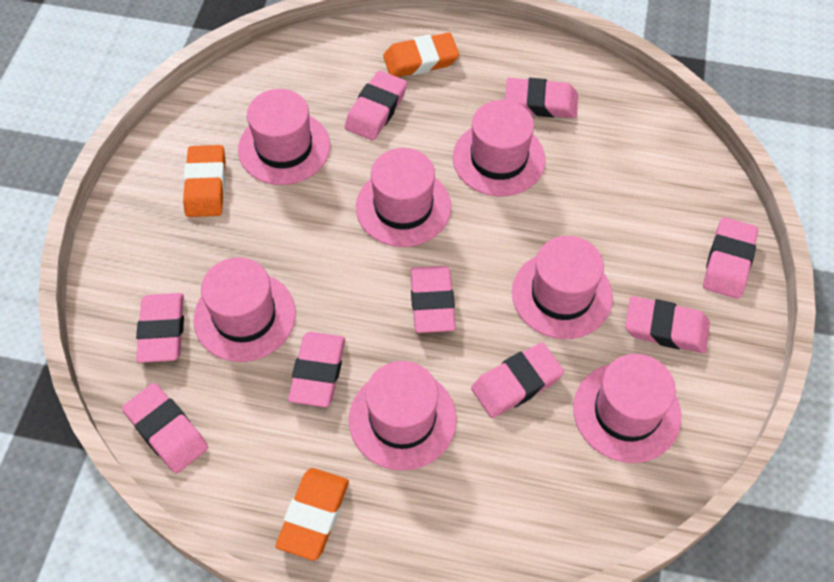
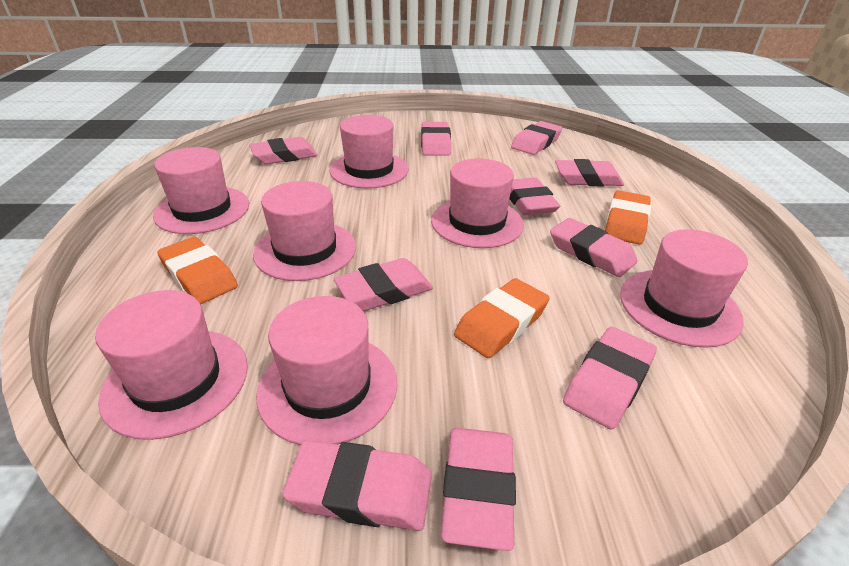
pink eraser: 9 -> 10

